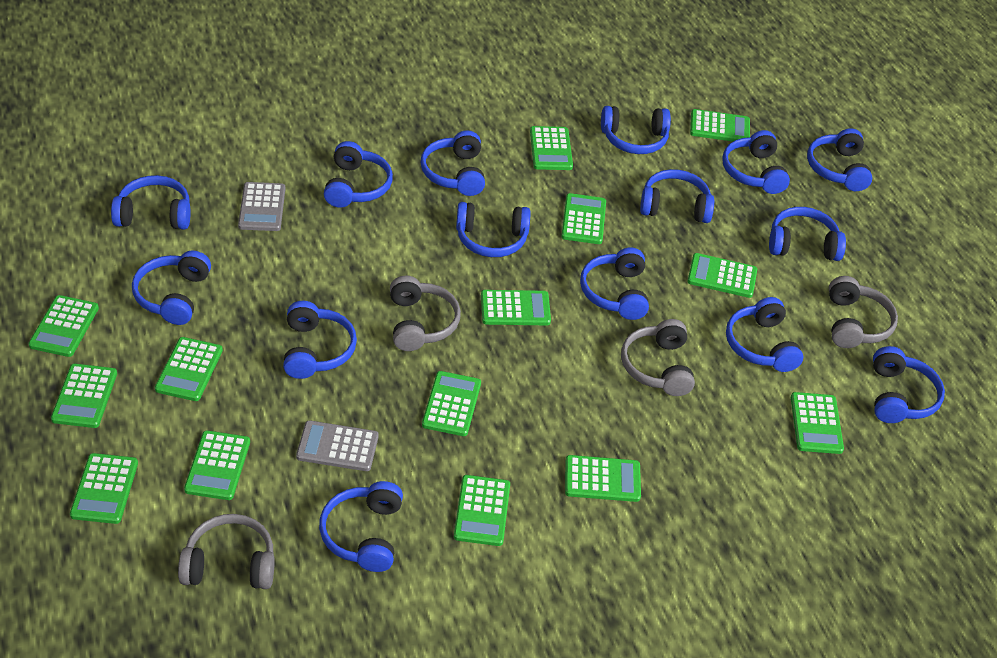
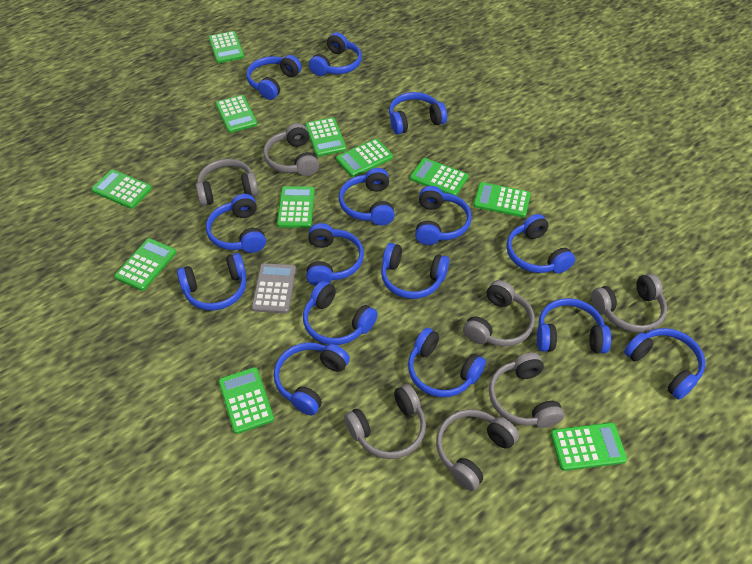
green calculator: 14 -> 11
grey calculator: 2 -> 1
grey headphones: 4 -> 7

